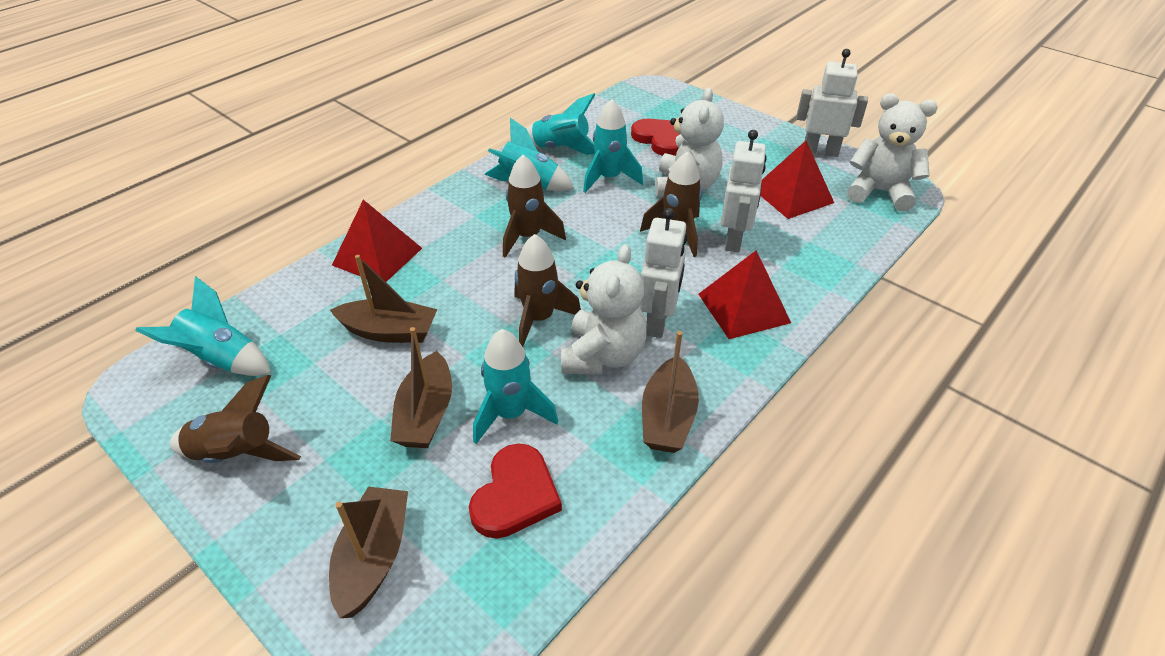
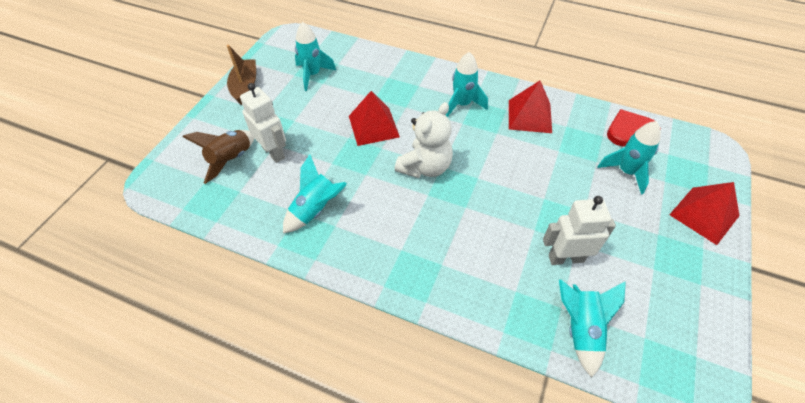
brown boat: 4 -> 1
brown rocket: 4 -> 1
red heart: 2 -> 1
white robot: 3 -> 2
white teddy bear: 3 -> 1

